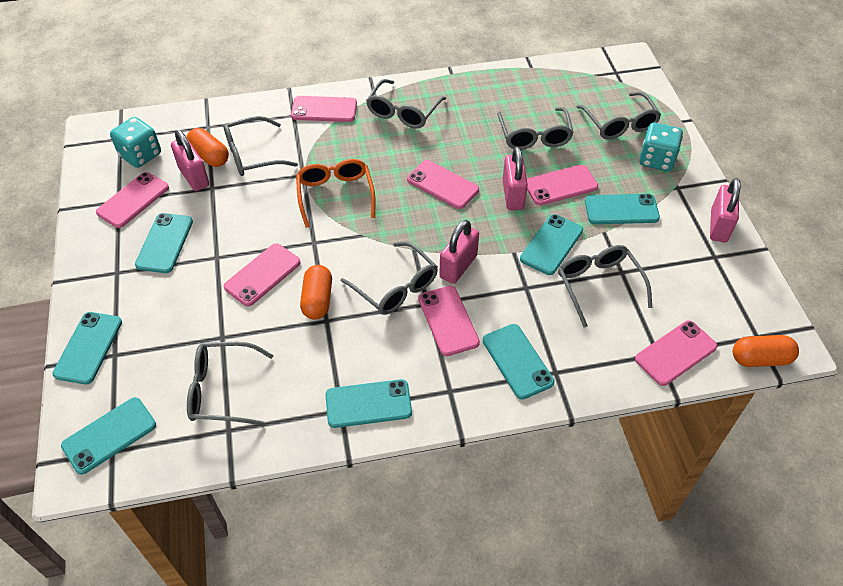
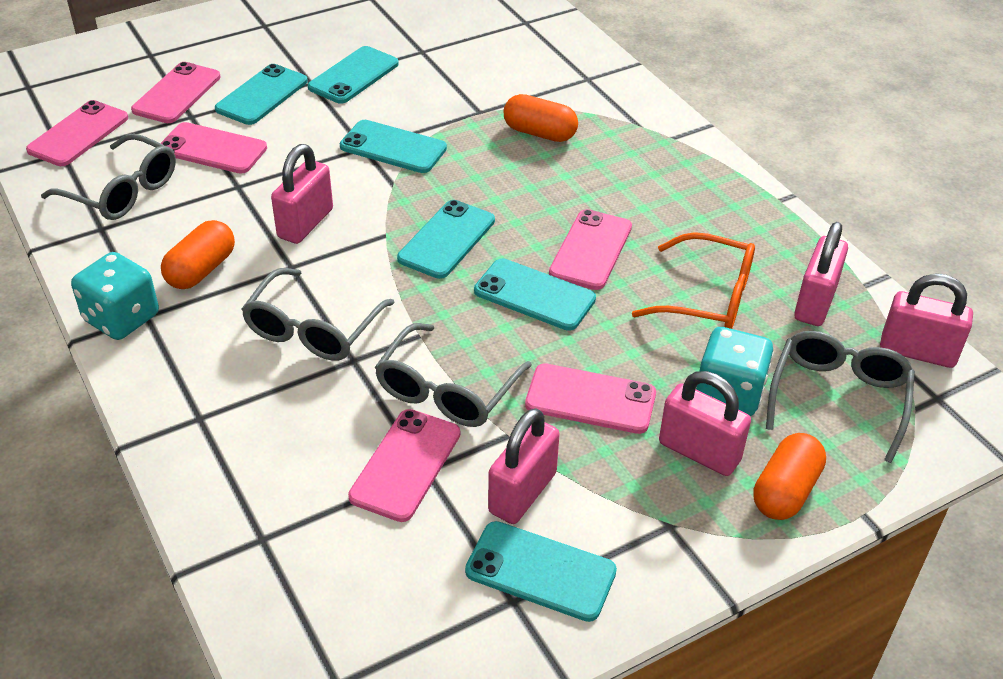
grey glasses: 7 -> 4
pink padlock: 4 -> 5
pink phone: 7 -> 6
turquoise phone: 7 -> 6

